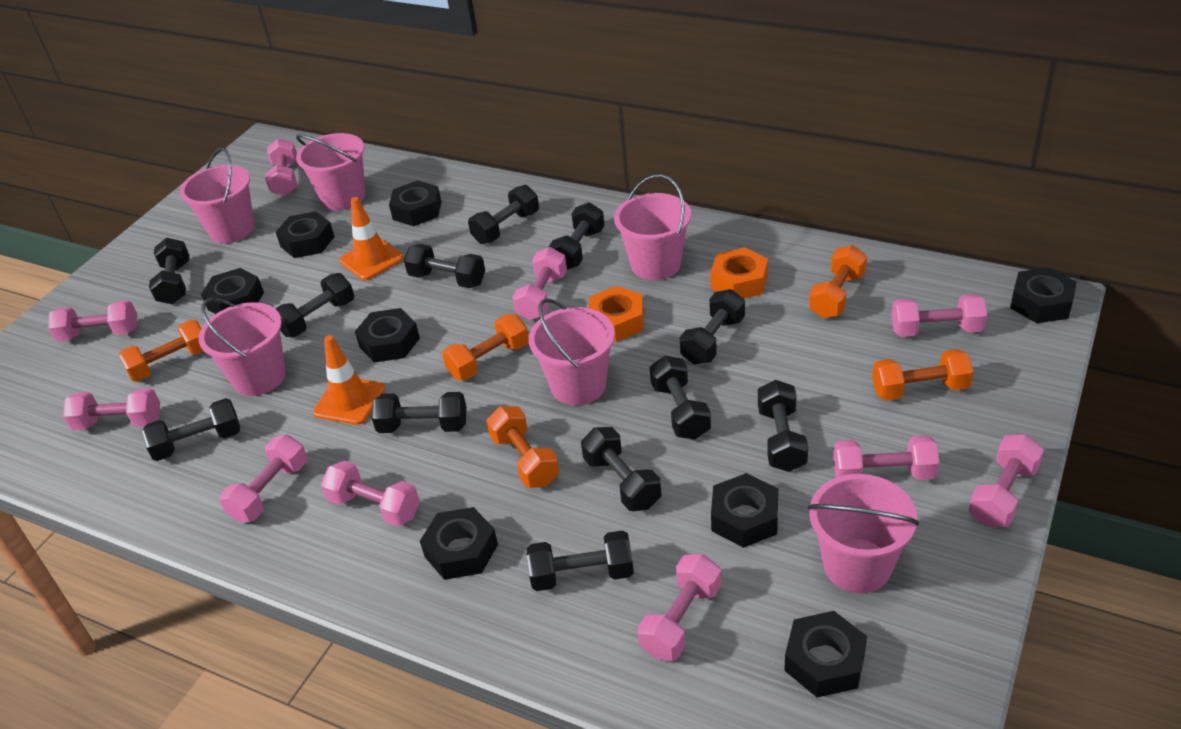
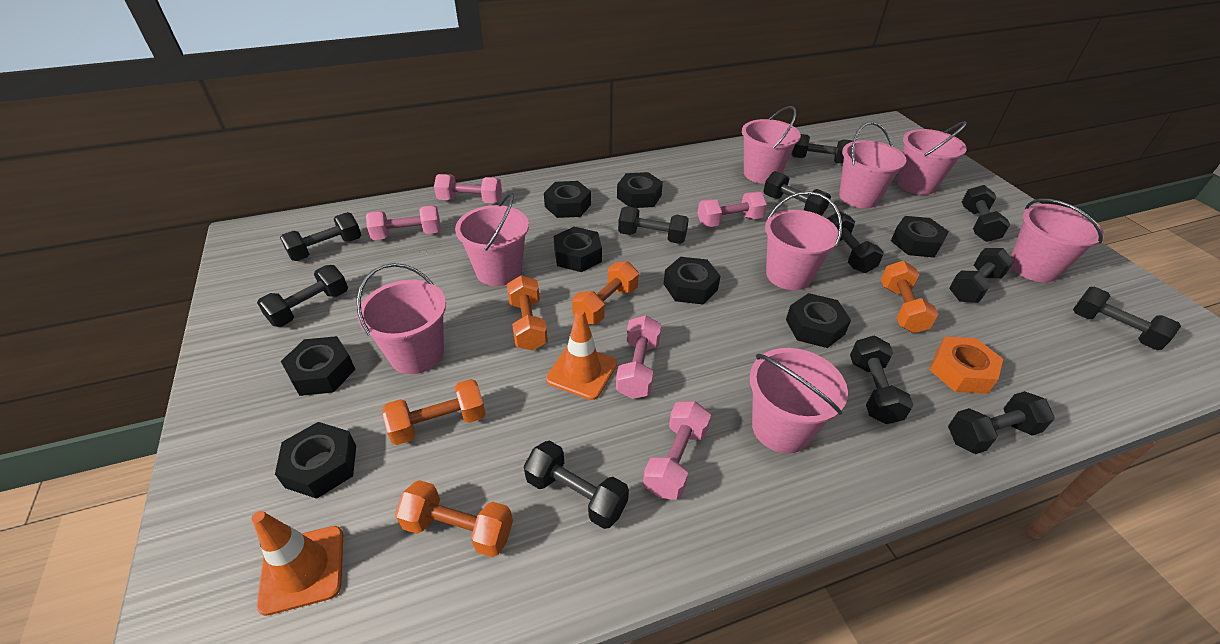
orange nut: 2 -> 1
pink bucket: 6 -> 8
pink dumbbell: 10 -> 5

